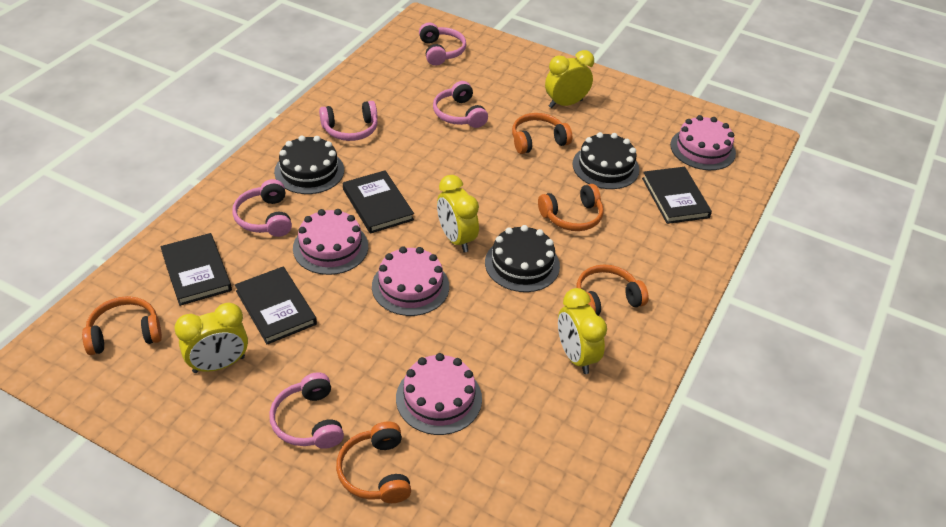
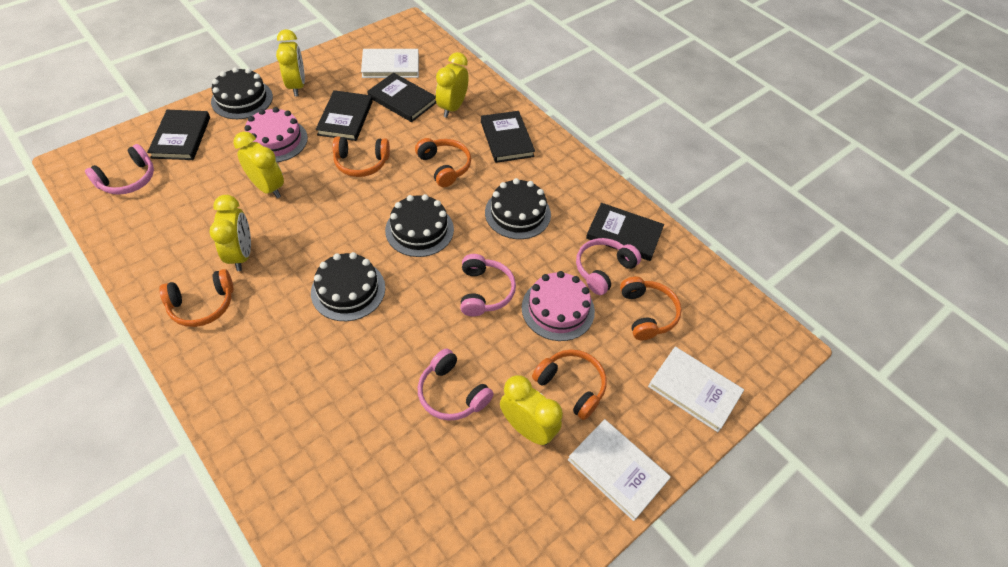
black book: 4 -> 5
black cake: 3 -> 4
pink cake: 4 -> 2
pink headphones: 5 -> 4
white book: 0 -> 3
yellow clock: 4 -> 5

